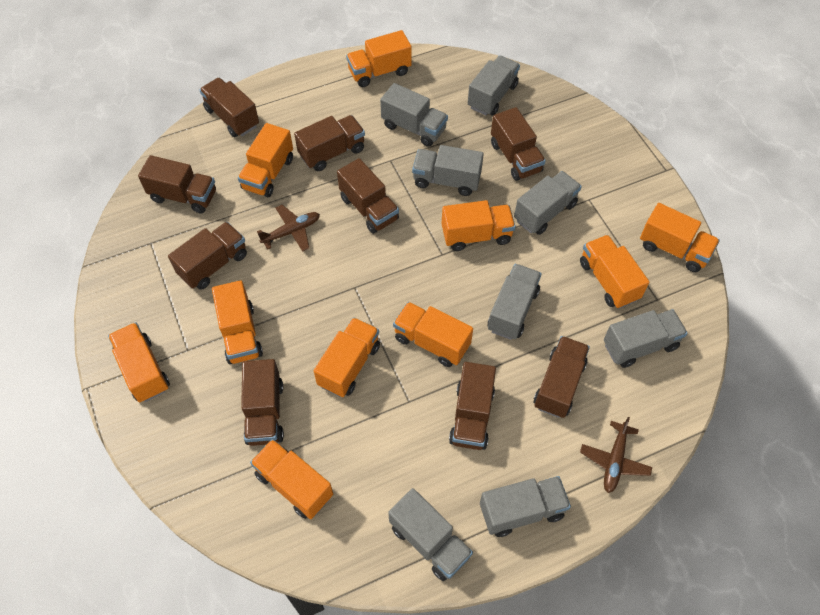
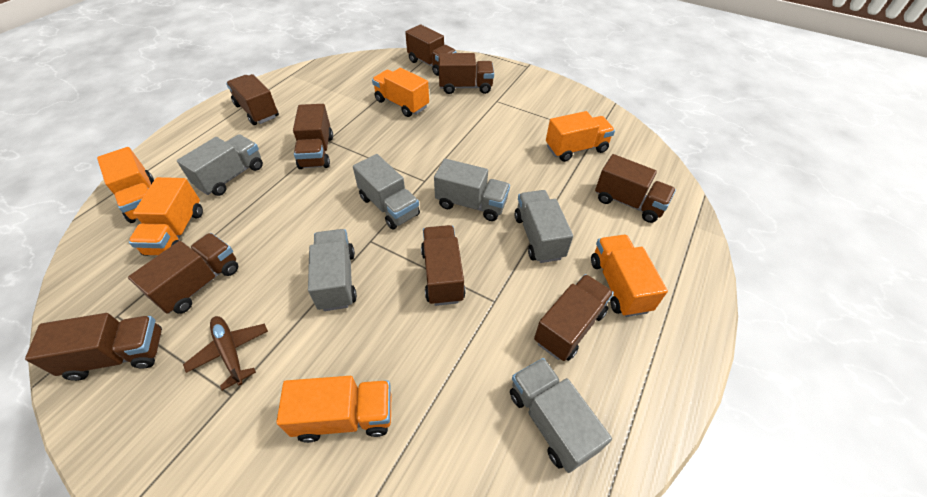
brown plane: 2 -> 1
grey truck: 8 -> 6
orange truck: 10 -> 6

